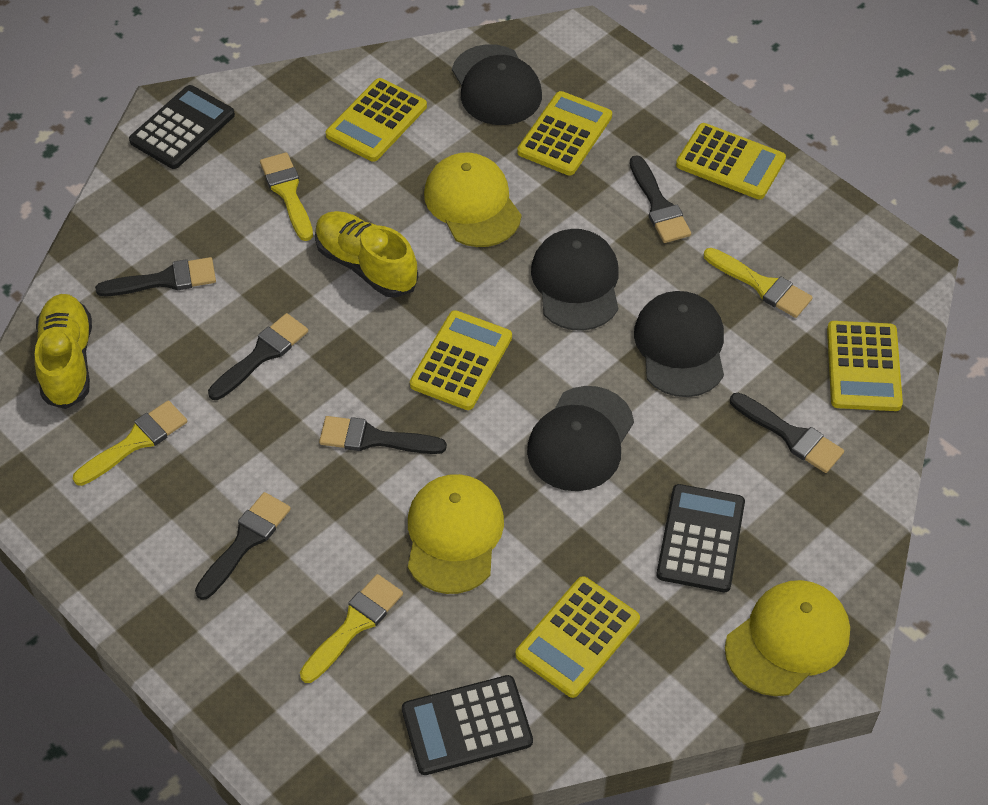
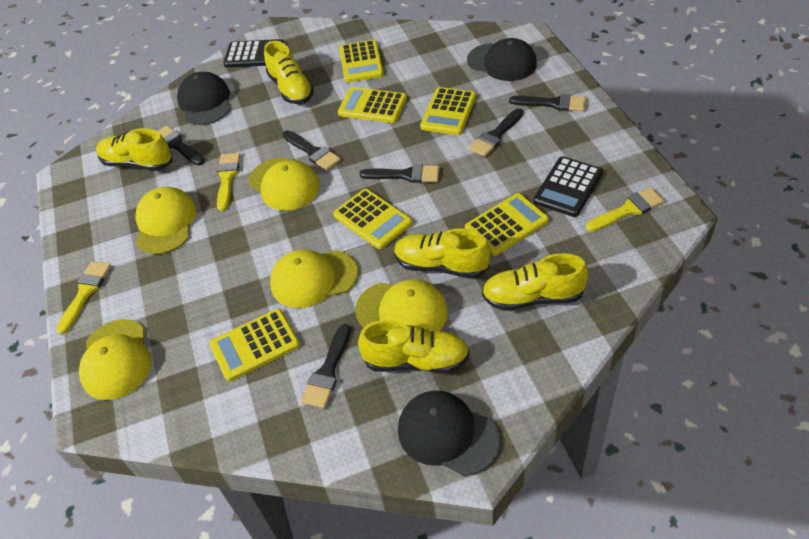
black calculator: 3 -> 2
black cap: 4 -> 3
yellow brush: 4 -> 3
yellow cap: 3 -> 5
yellow shoe: 2 -> 5

